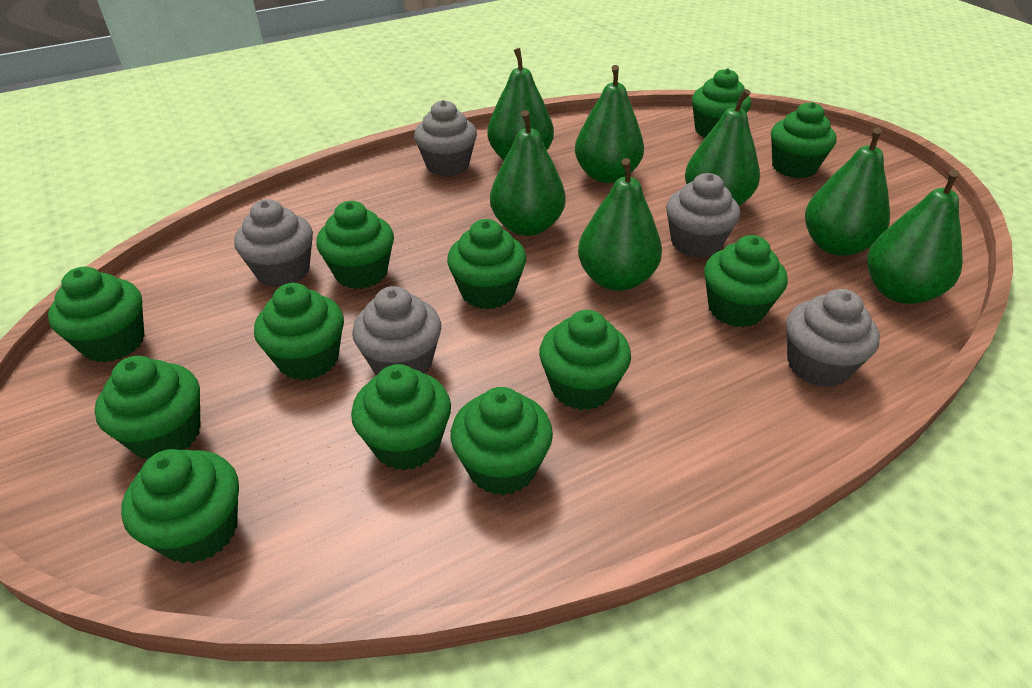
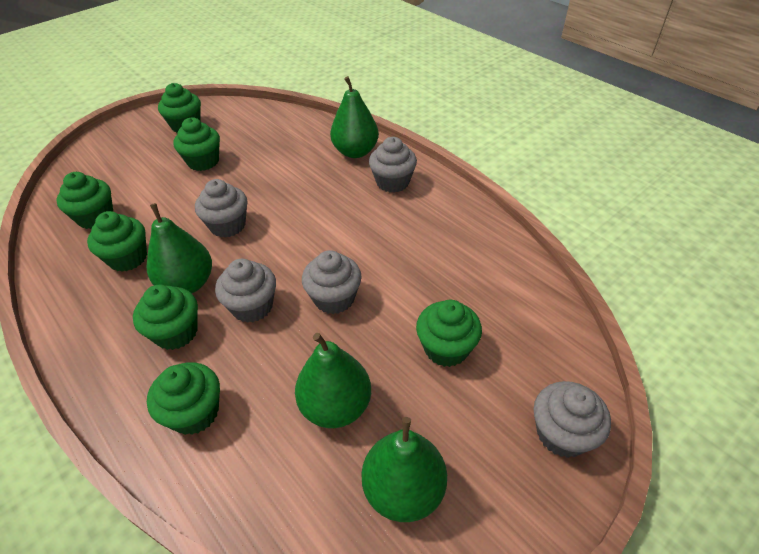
green cupcake: 12 -> 7
green pear: 7 -> 4

